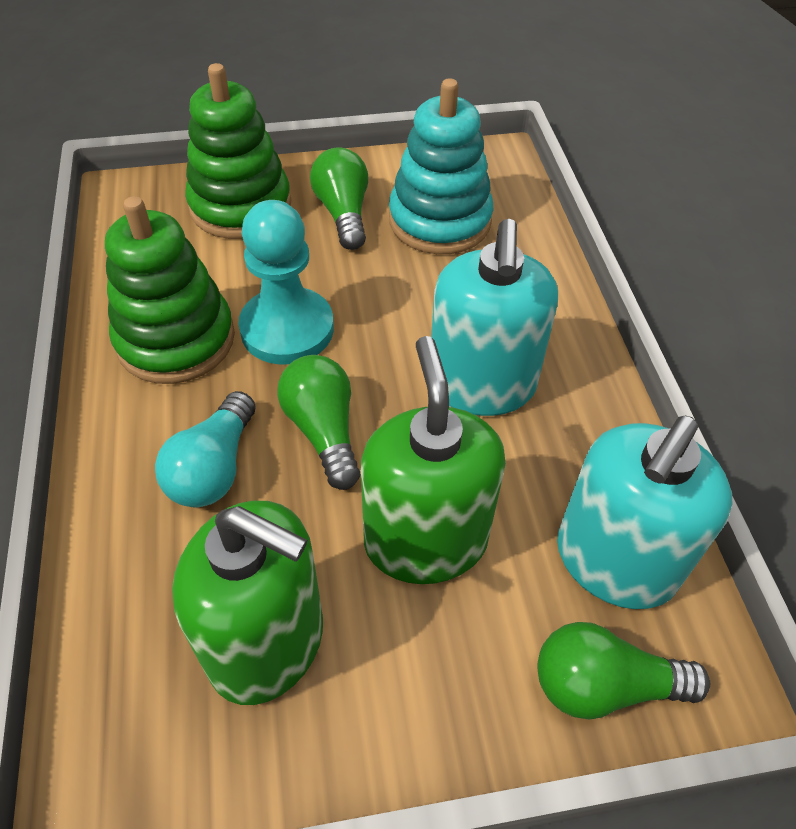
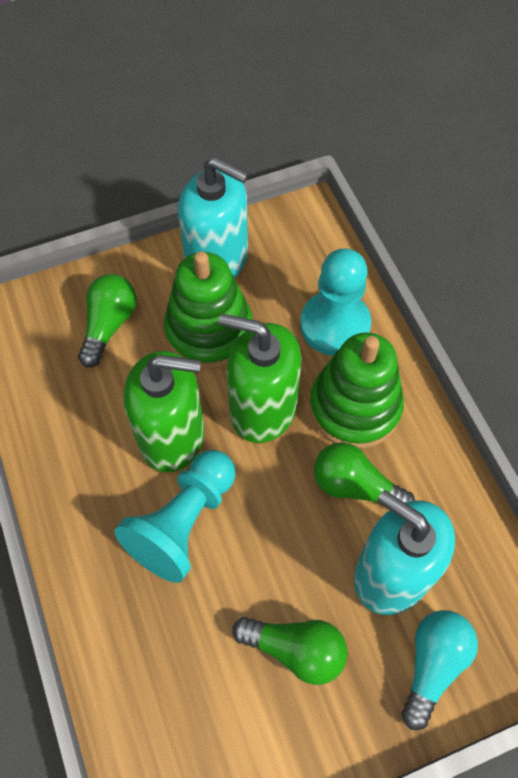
turquoise pawn: 1 -> 2
turquoise stacking toy: 1 -> 0

